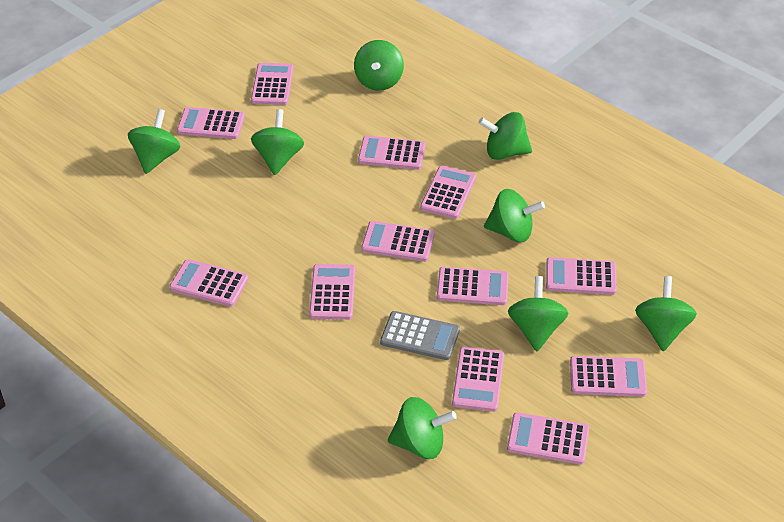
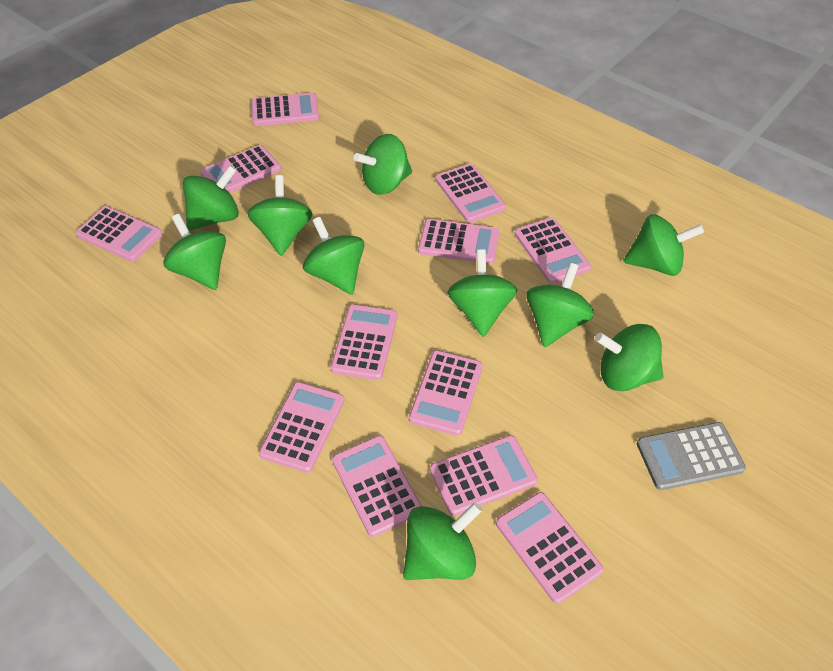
green spinning top: 8 -> 10

